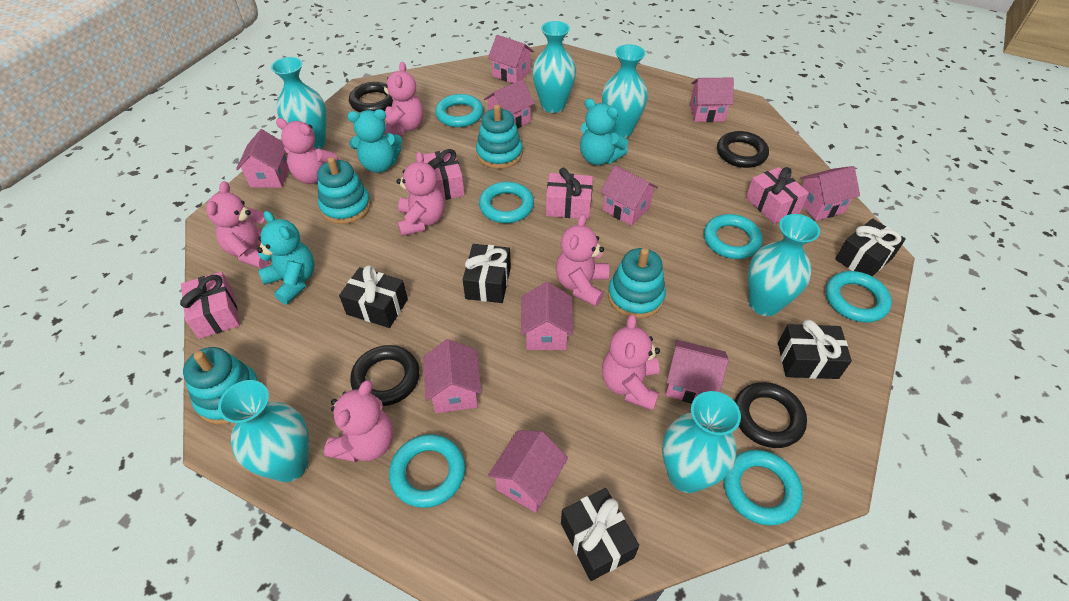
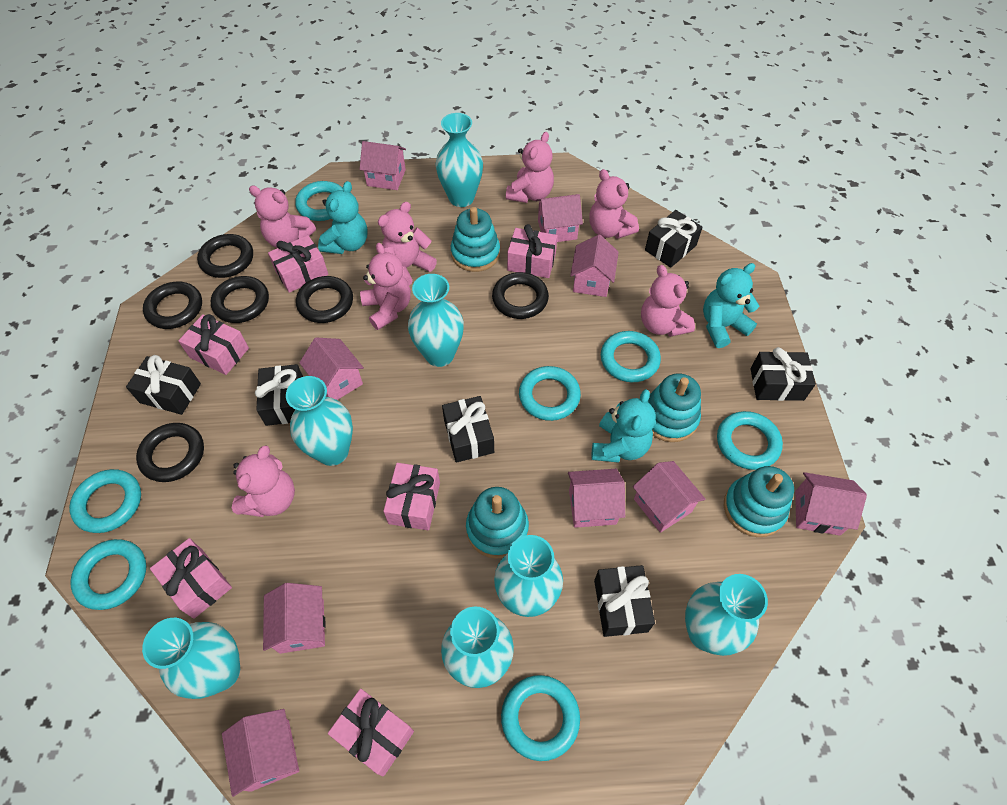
black gift: 5 -> 6
black ring: 4 -> 6
pink gift: 4 -> 6
pink house: 10 -> 9
turquoise ring: 6 -> 7
turquoise vase: 6 -> 7

